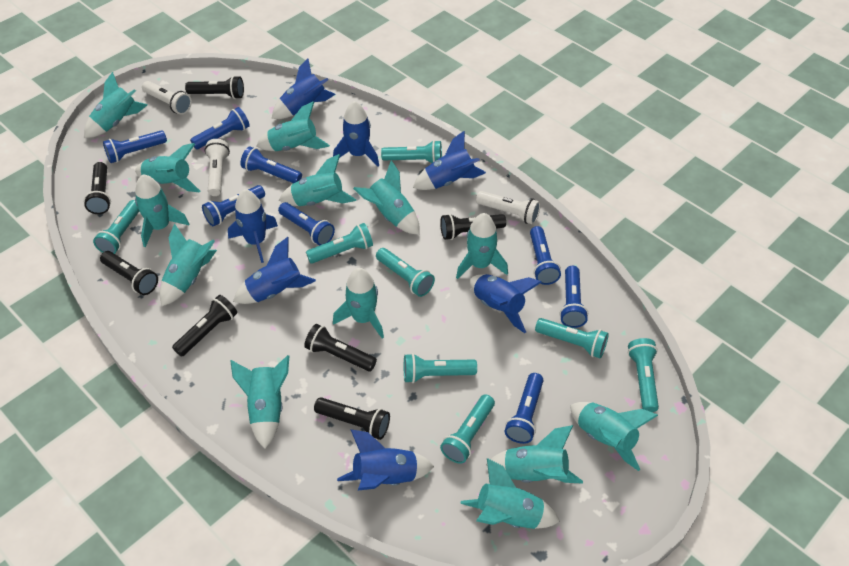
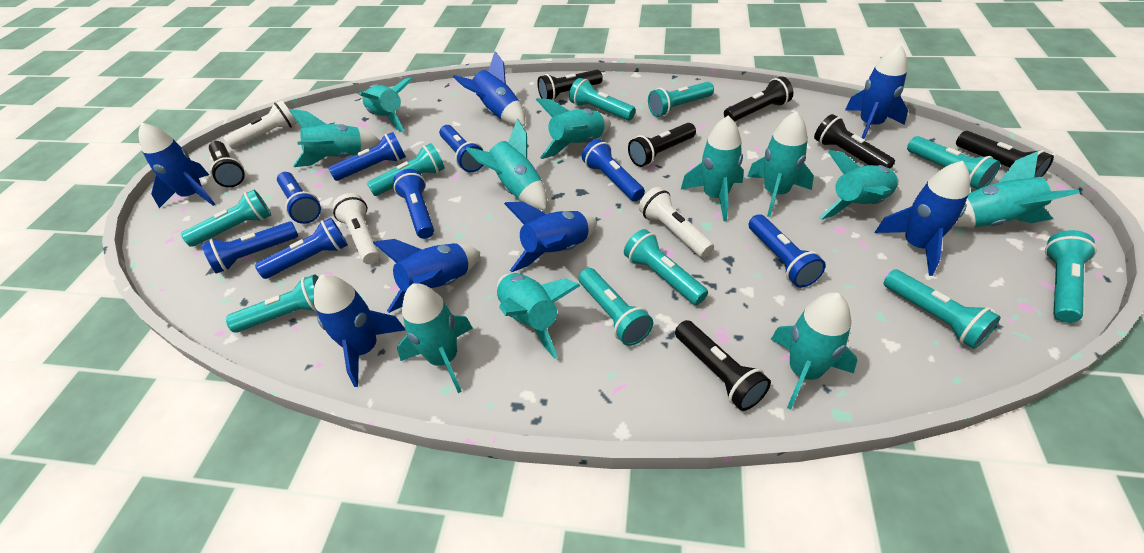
turquoise flashlight: 8 -> 10
turquoise rocket: 13 -> 11

